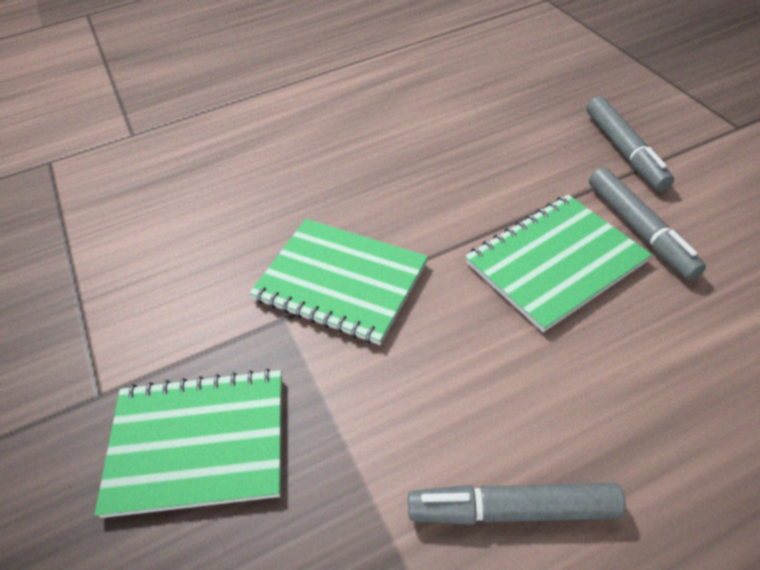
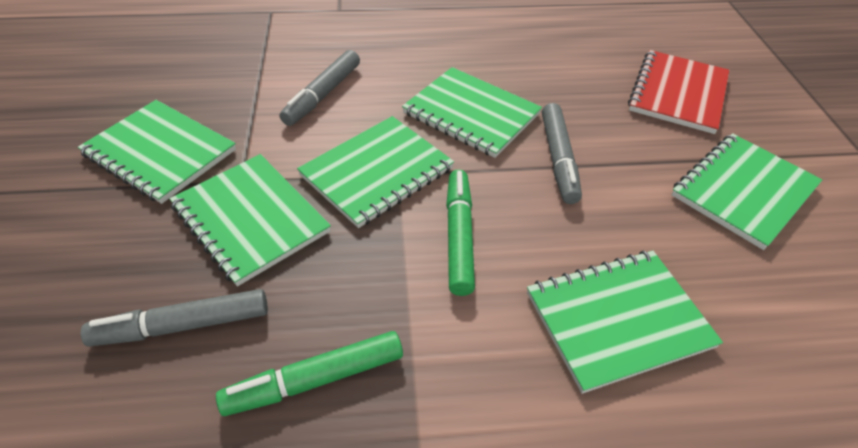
green marker: 0 -> 2
green notebook: 3 -> 6
red notebook: 0 -> 1

